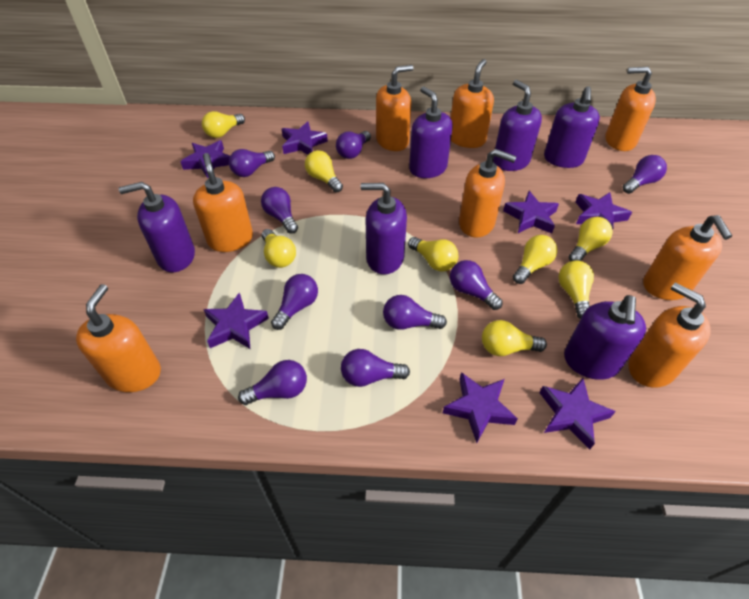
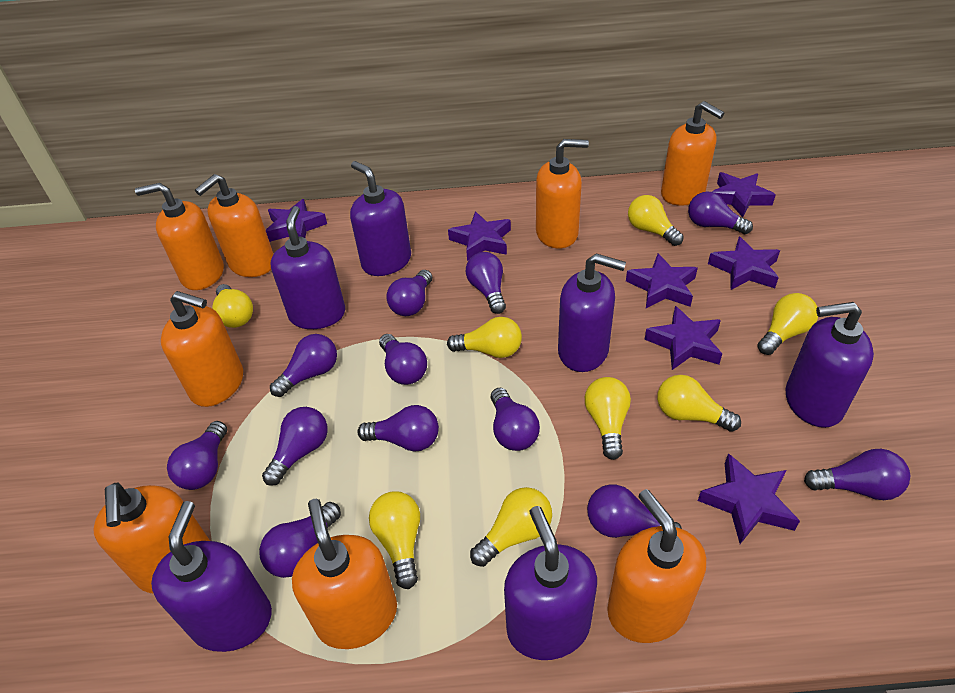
purple light bulb: 9 -> 12

